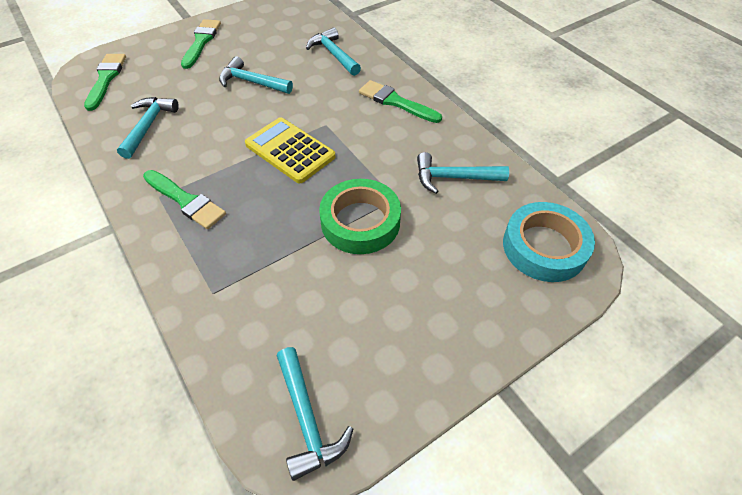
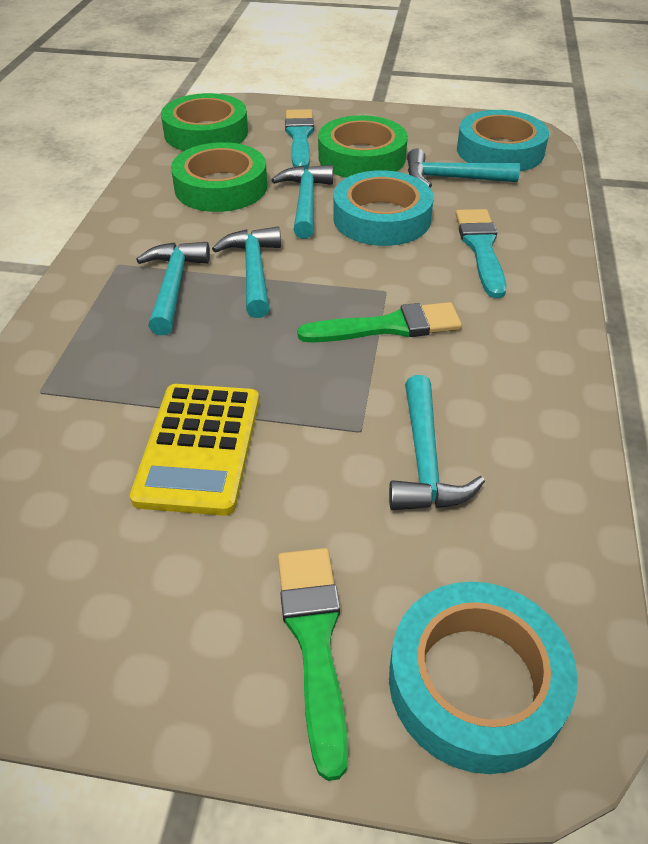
green brush: 4 -> 2
green tape: 1 -> 3
turquoise brush: 0 -> 2
turquoise tape: 1 -> 3

